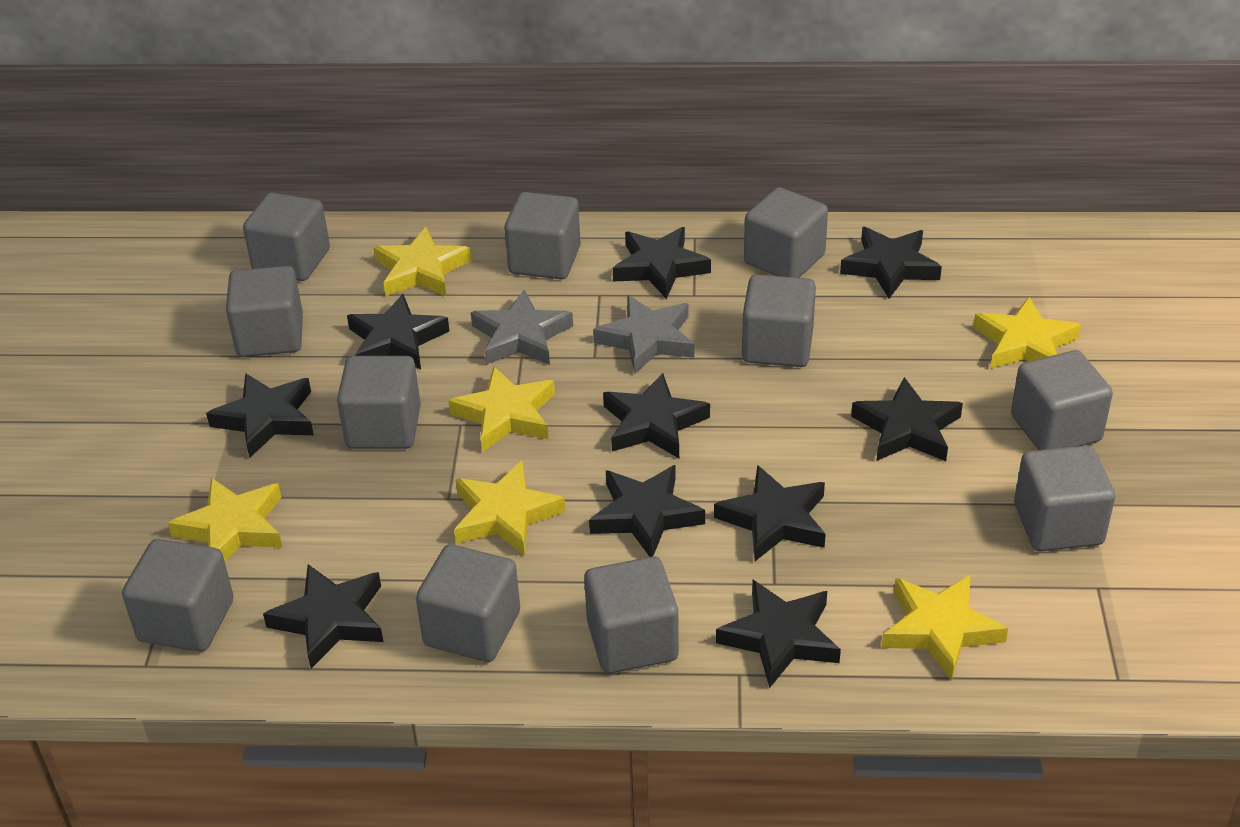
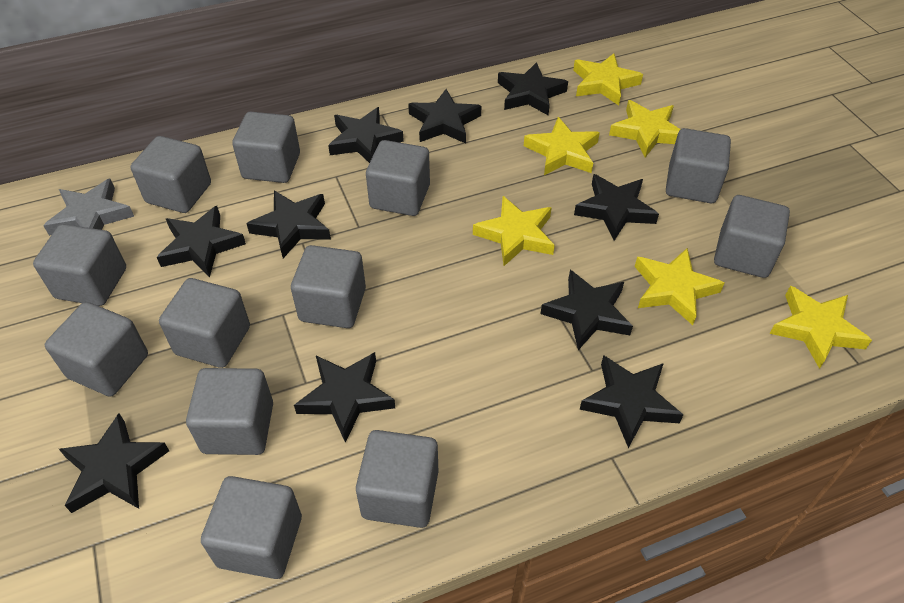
grey cube: 11 -> 12
grey star: 2 -> 1

